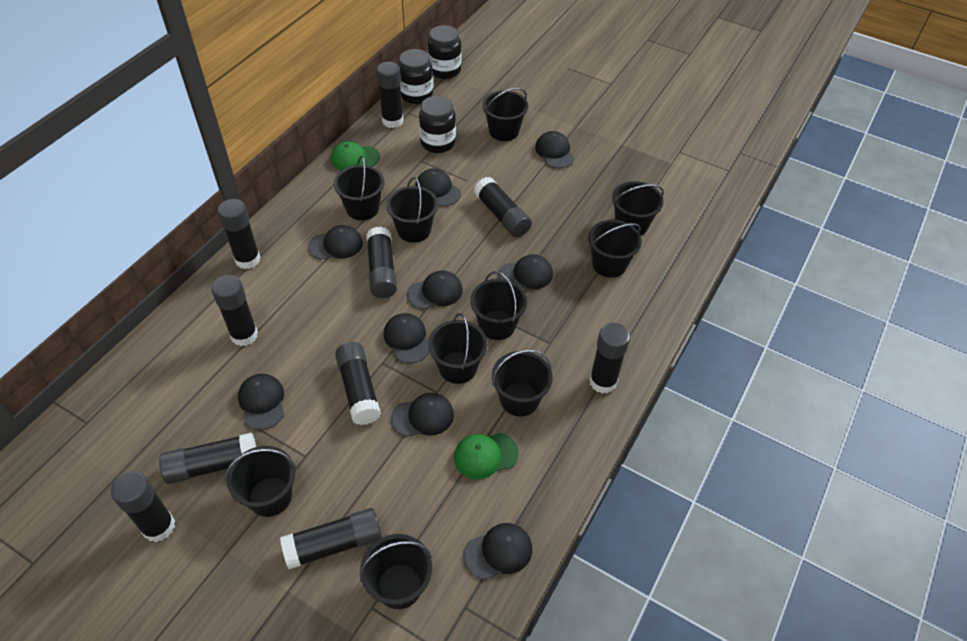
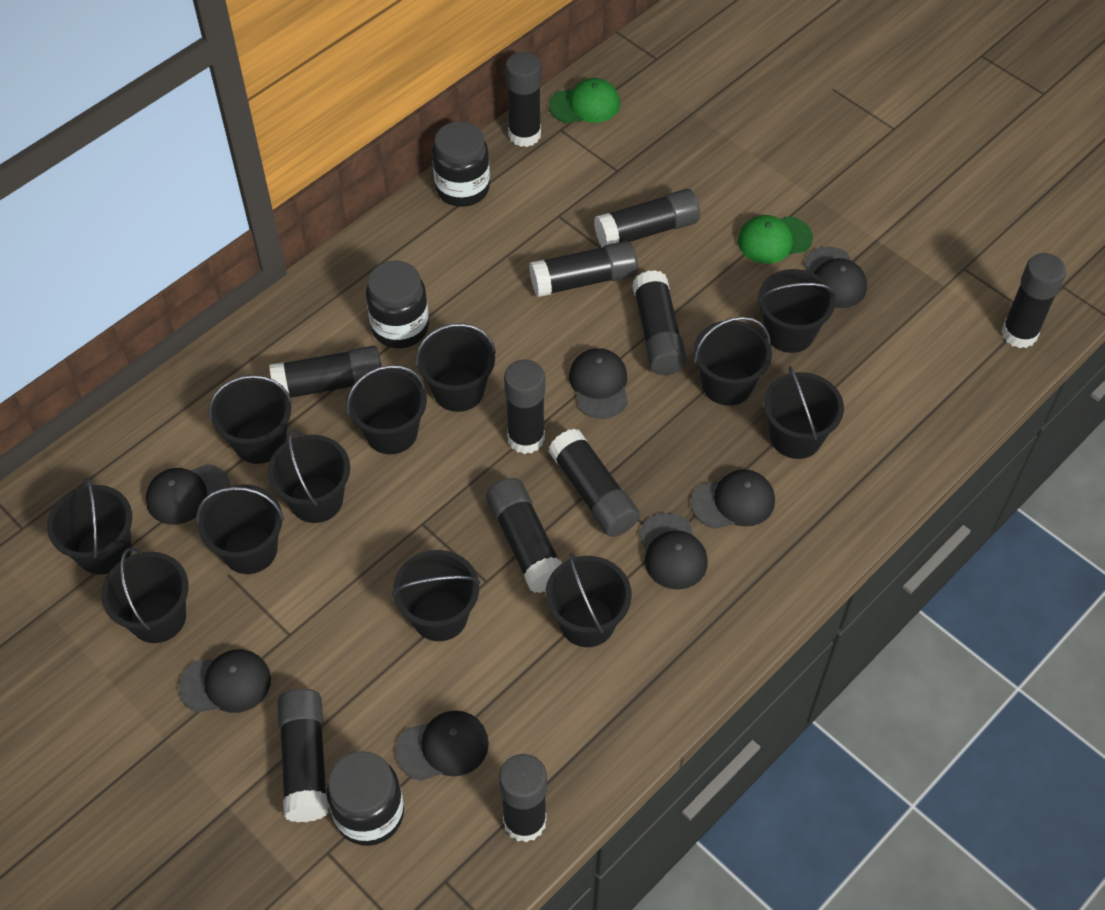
black bucket: 10 -> 12
black cap: 9 -> 7
black glue stick: 10 -> 11

